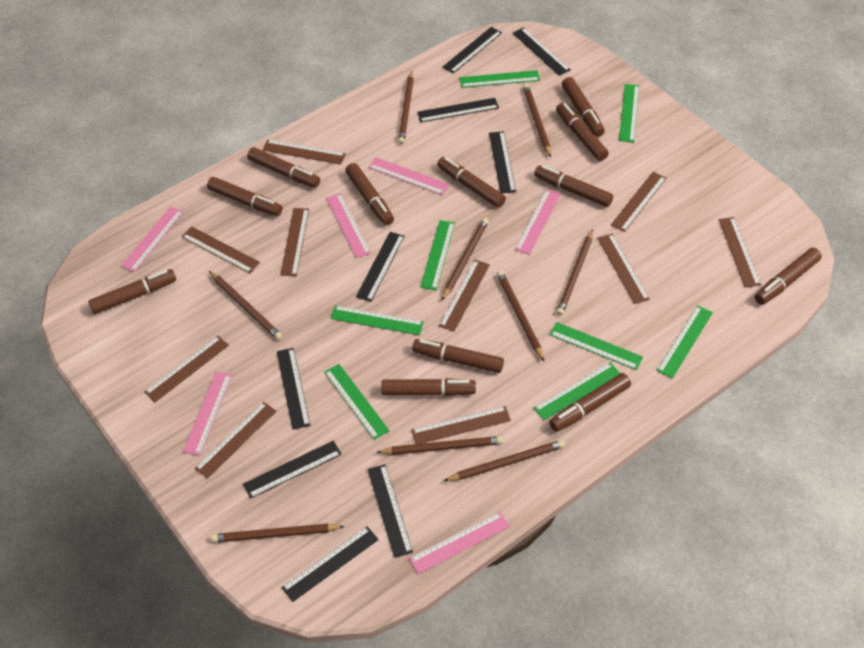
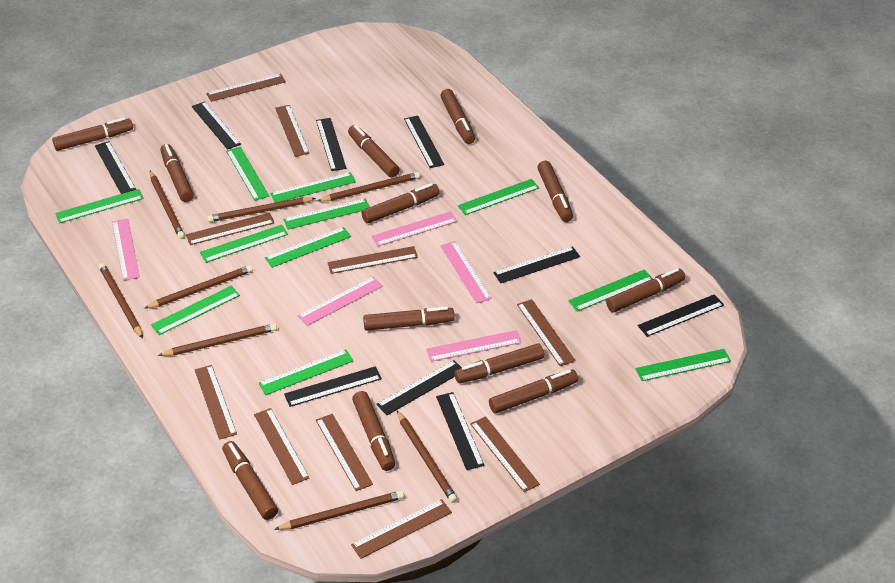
brown pencil: 9 -> 8
green ruler: 8 -> 11
pink ruler: 6 -> 5

